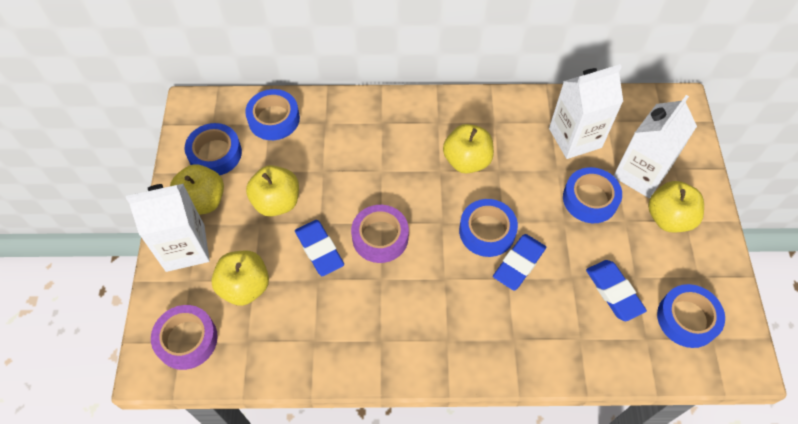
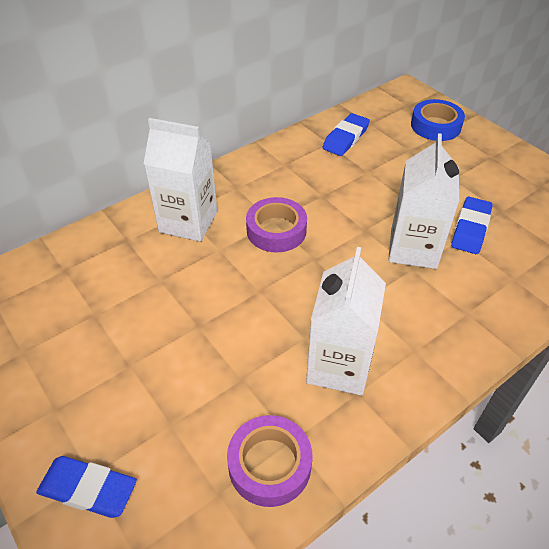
blue tape: 5 -> 1
yellow apple: 5 -> 0

